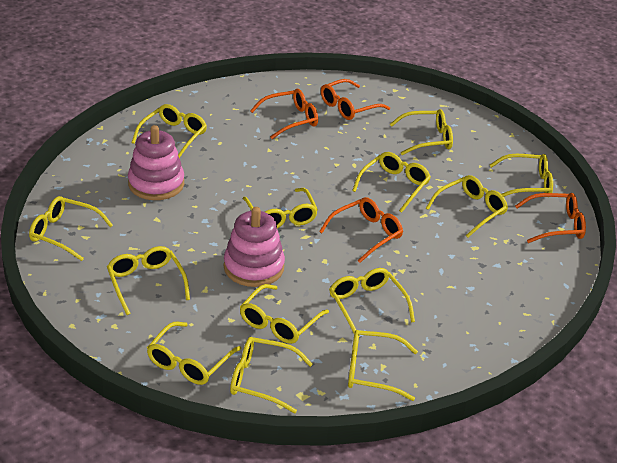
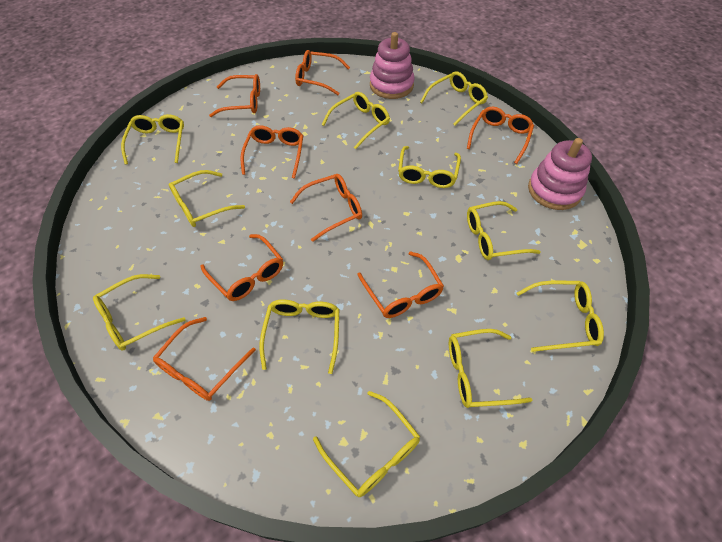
orange glasses: 4 -> 8
yellow glasses: 13 -> 11

